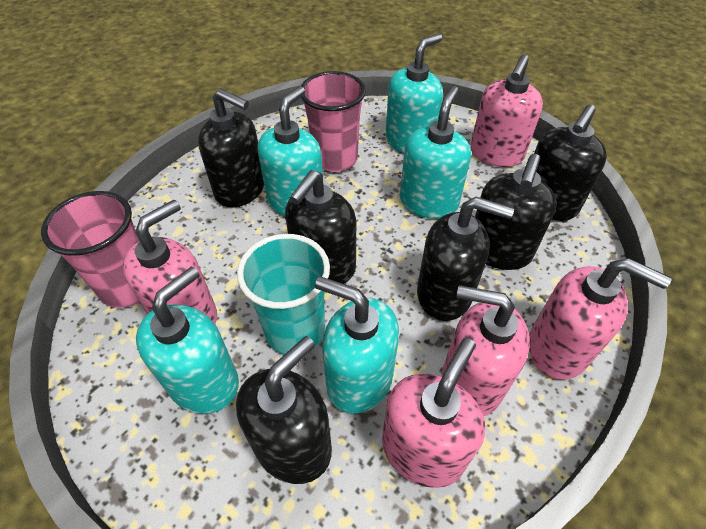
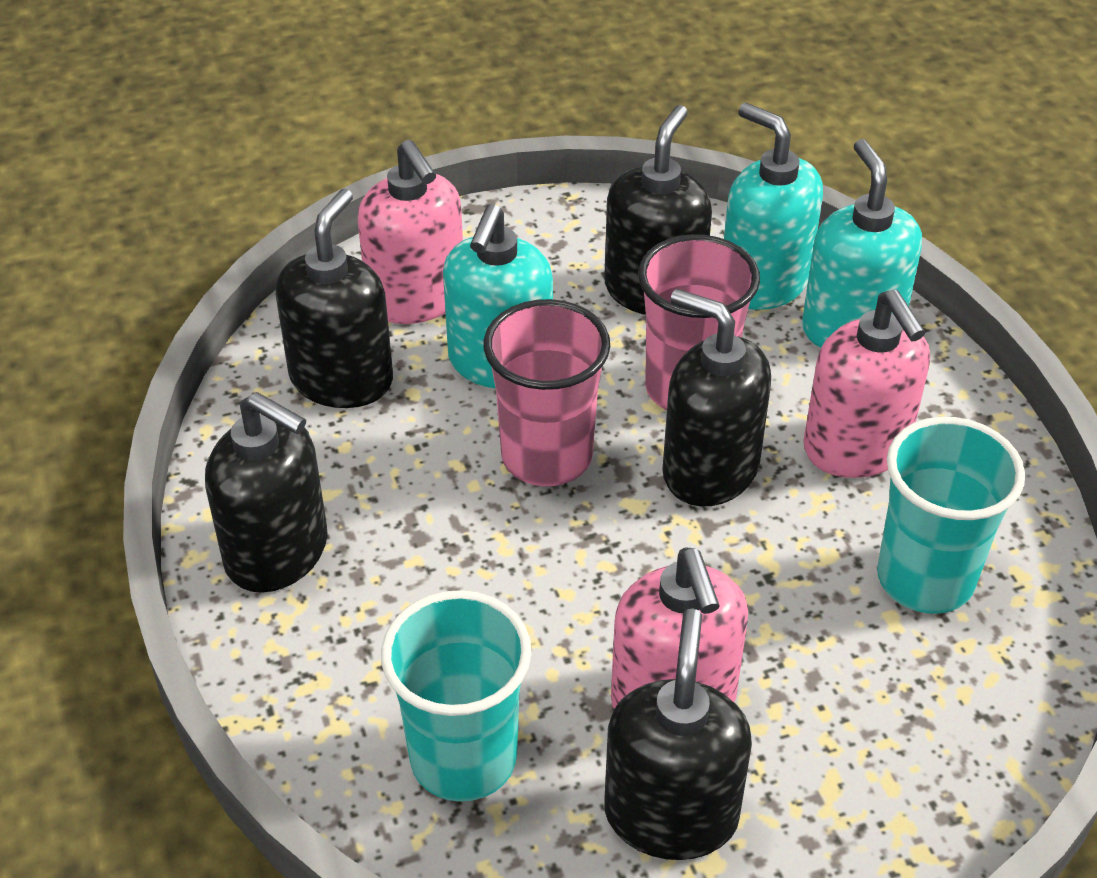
black soap dispenser: 6 -> 5
pink soap dispenser: 5 -> 3
turquoise cup: 1 -> 2
turquoise soap dispenser: 5 -> 3

